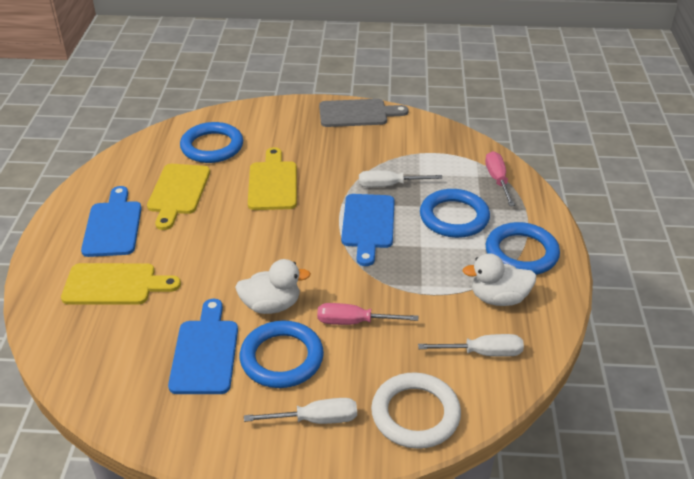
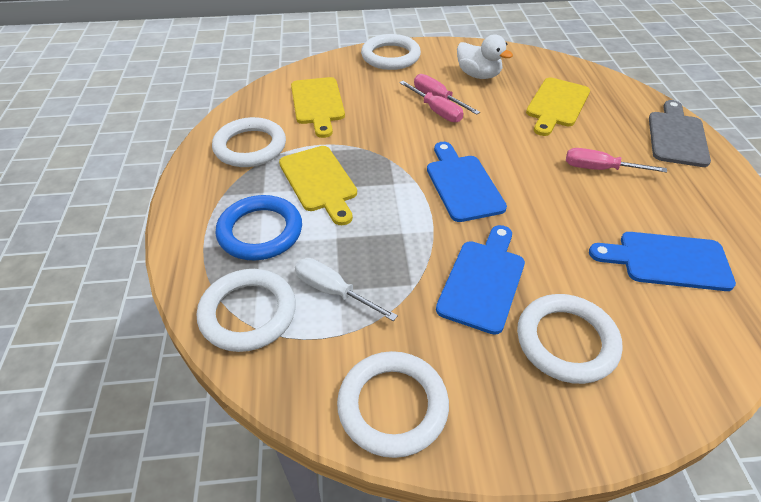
blue ring: 4 -> 1
pink screwdriver: 2 -> 3
white duck: 2 -> 1
white ring: 1 -> 5
white screwdriver: 3 -> 1

